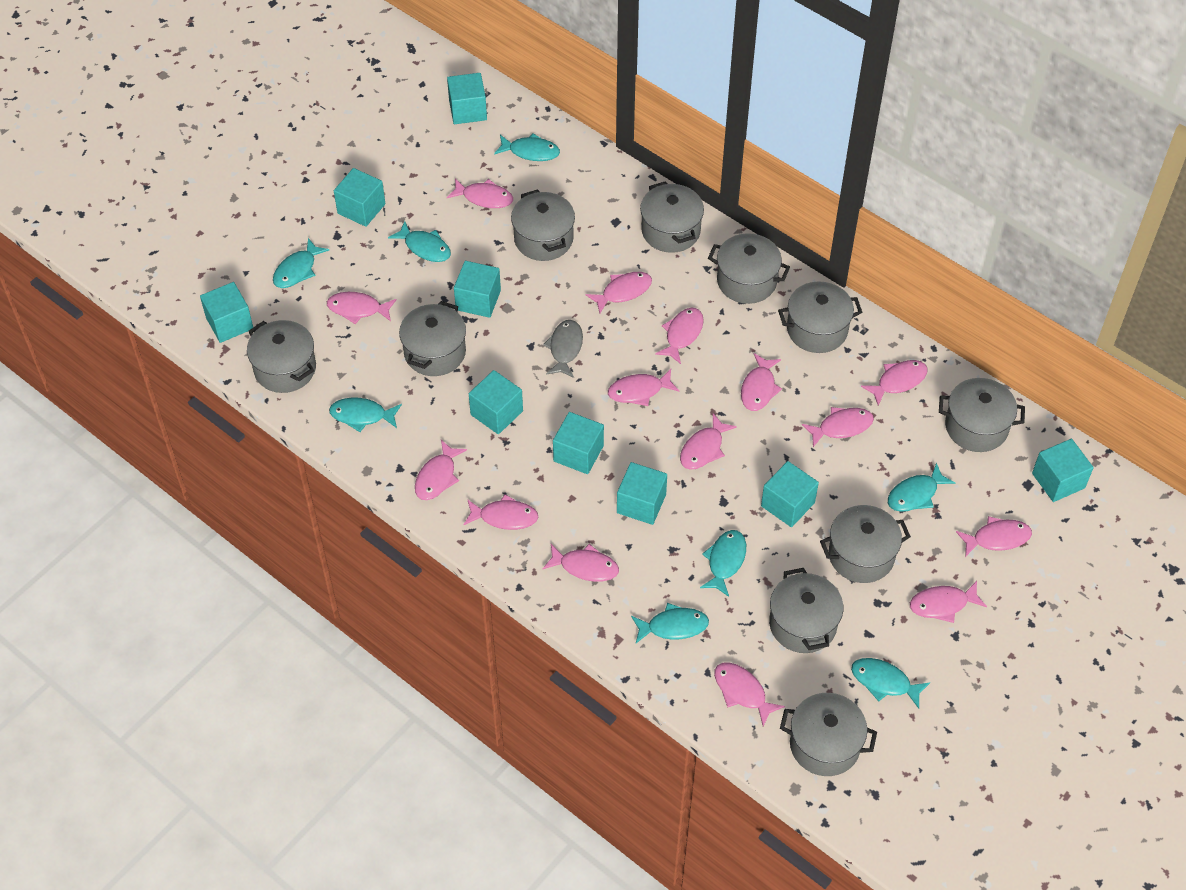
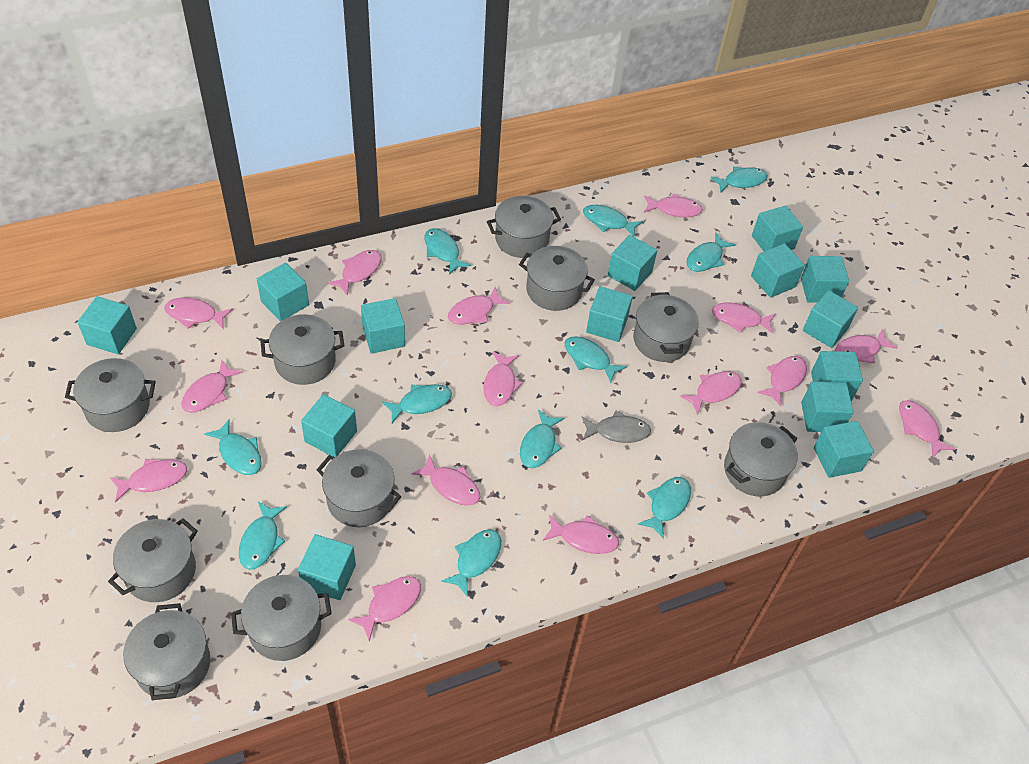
turquoise cube: 9 -> 14
turquoise fish: 8 -> 11

